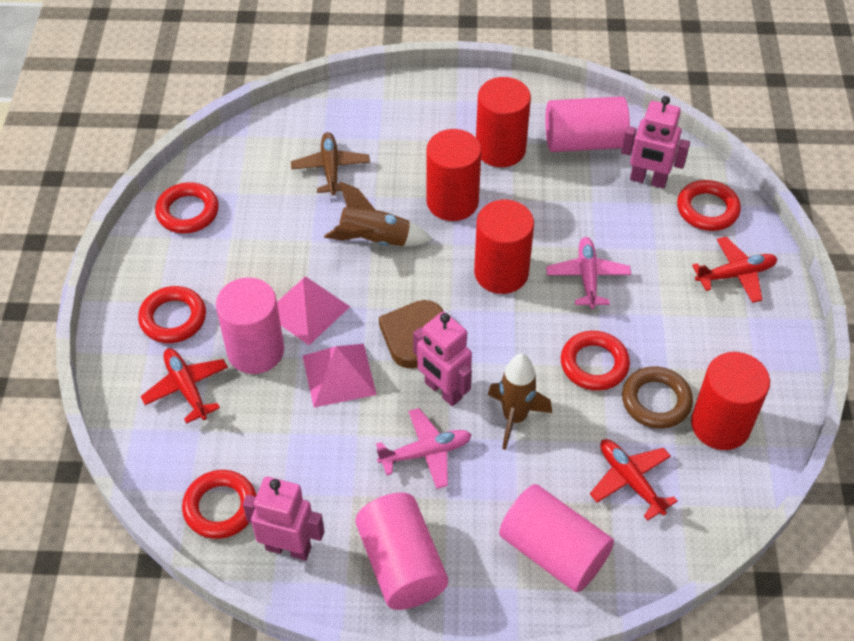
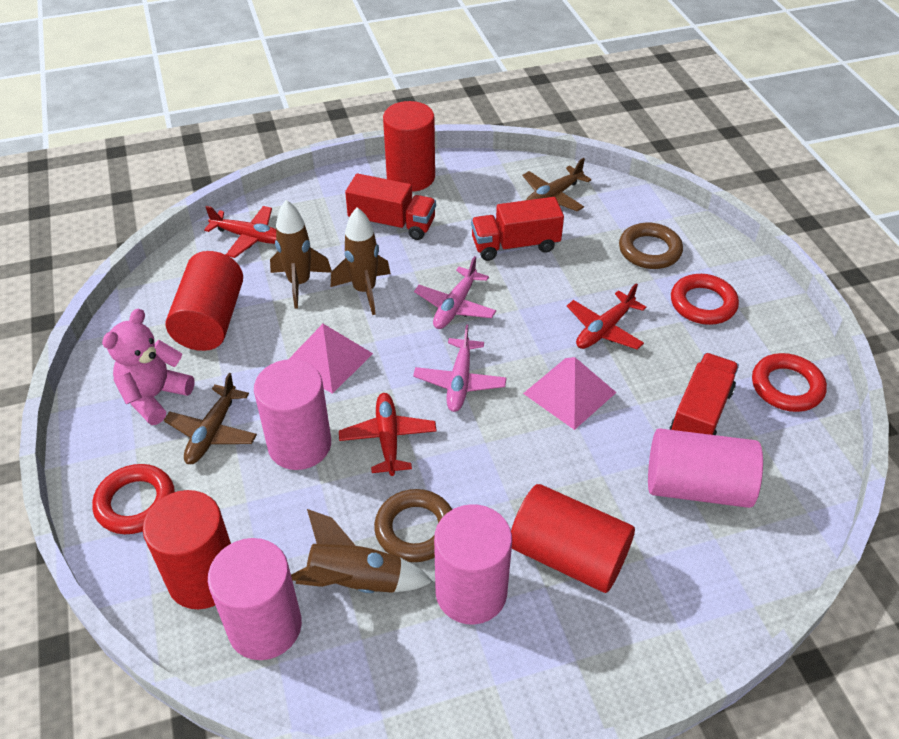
brown heart: 1 -> 0
brown plane: 1 -> 2
brown ring: 1 -> 2
brown rocket: 2 -> 3
pink robot: 3 -> 0
pink teddy bear: 0 -> 1
red ring: 5 -> 3
red truck: 0 -> 3

